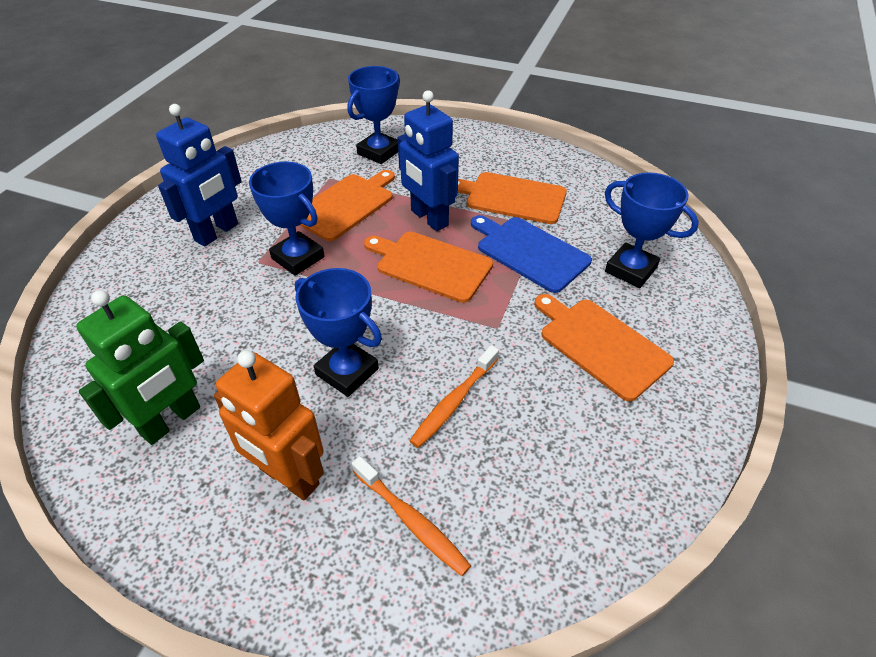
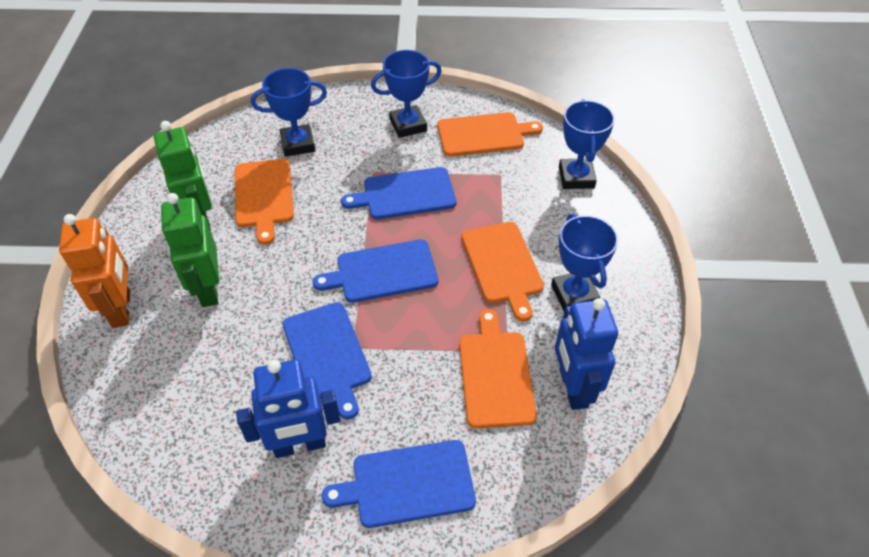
blue cutting board: 1 -> 4
green robot: 1 -> 2
orange toothbrush: 2 -> 0

